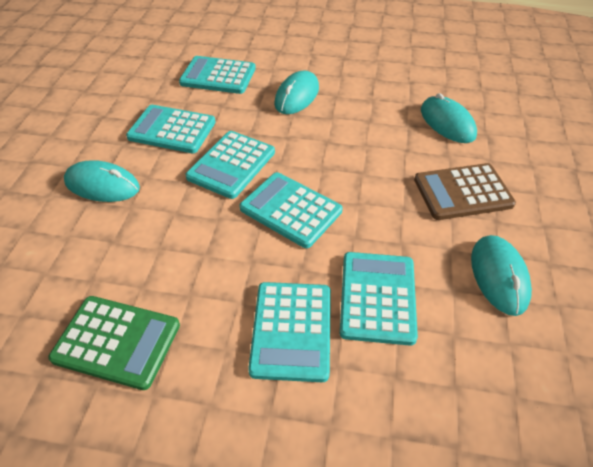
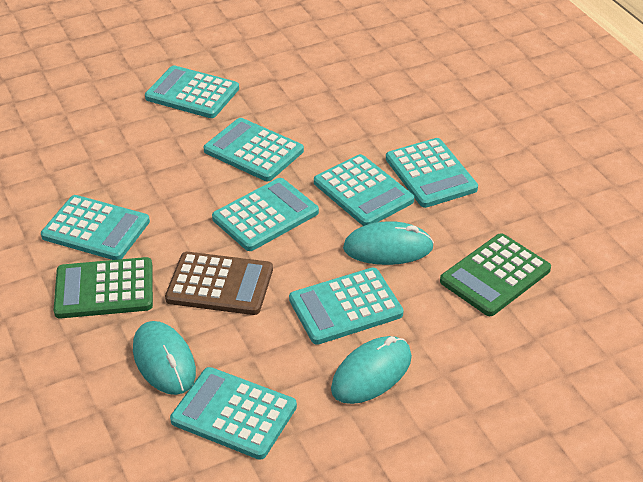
green calculator: 1 -> 2
turquoise calculator: 6 -> 8
turquoise mouse: 4 -> 3

